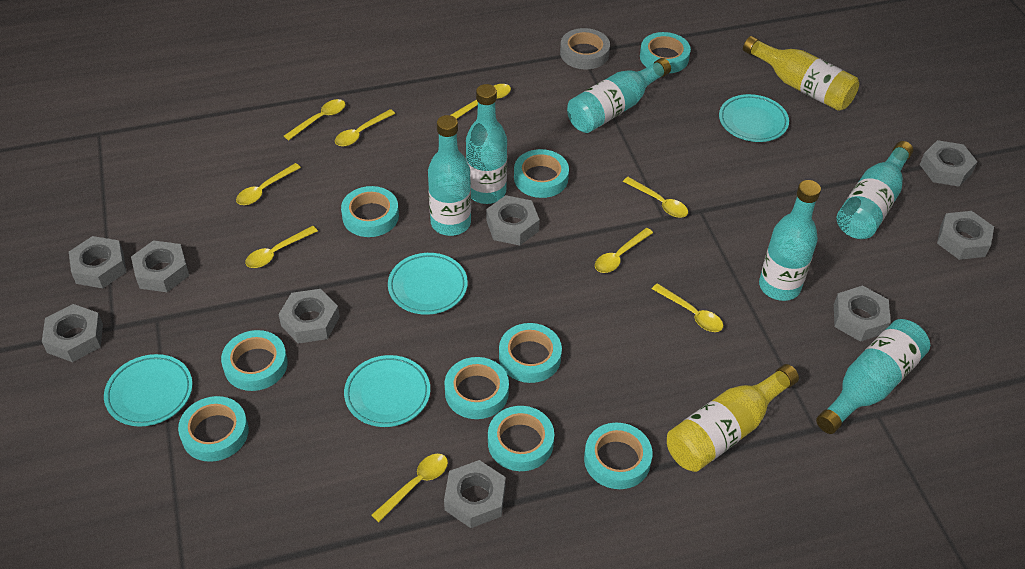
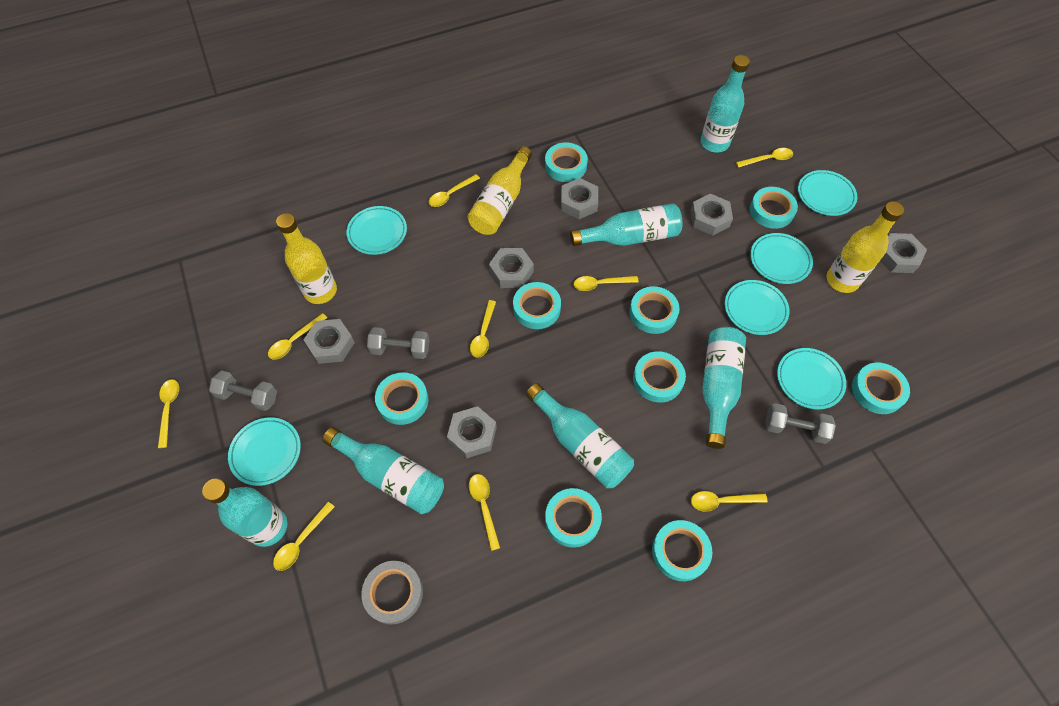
grey dumbbell: 0 -> 3
grey nut: 9 -> 6
turquoise plate: 4 -> 6
yellow bottle: 2 -> 3

